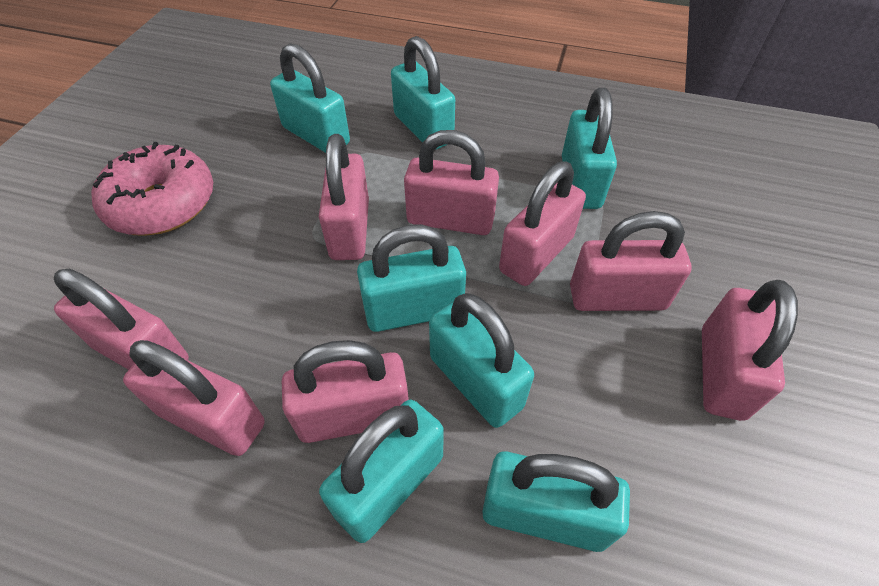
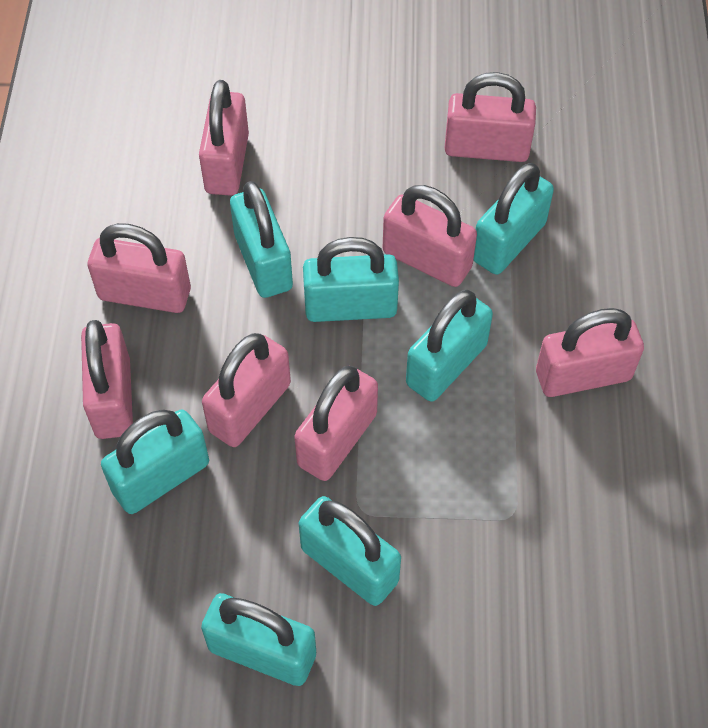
pink donut: 1 -> 0

